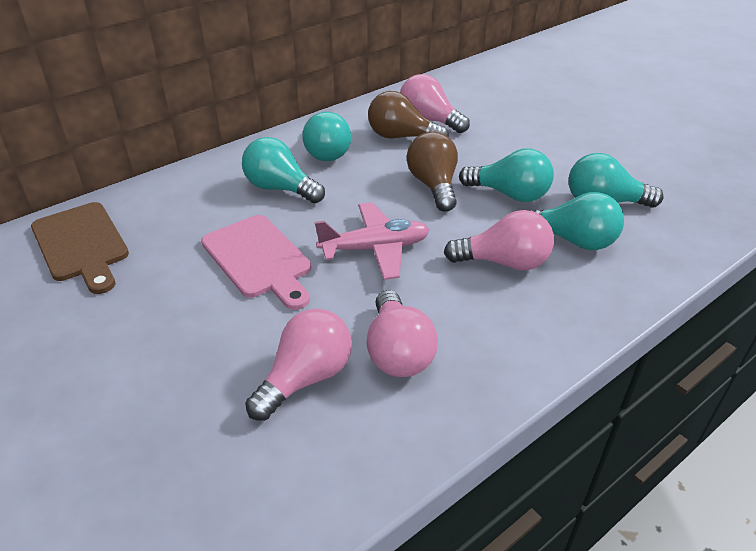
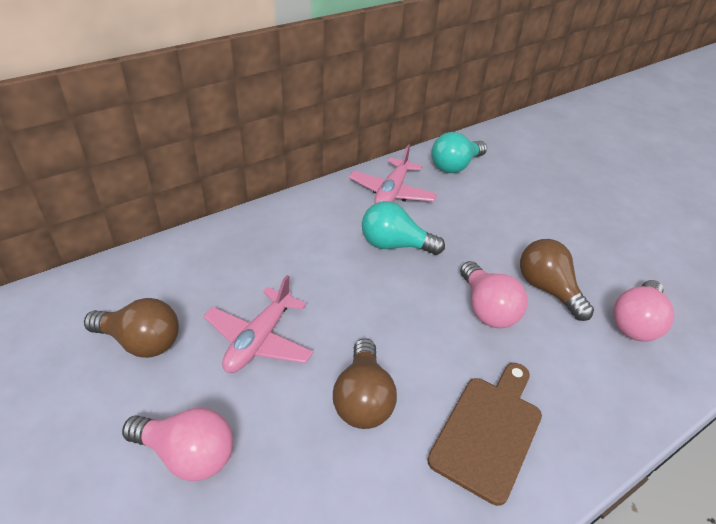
brown light bulb: 2 -> 3
pink cutting board: 1 -> 0
pink light bulb: 4 -> 3
pink plane: 1 -> 2
turquoise light bulb: 5 -> 2

